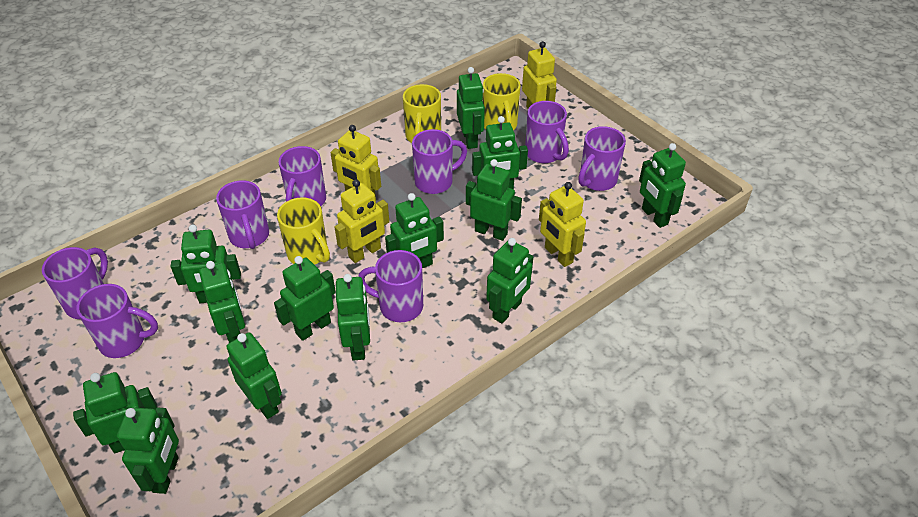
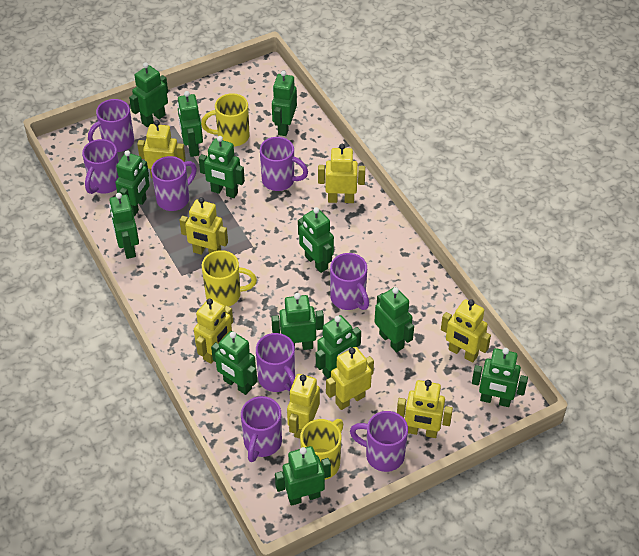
yellow robot: 4 -> 8

